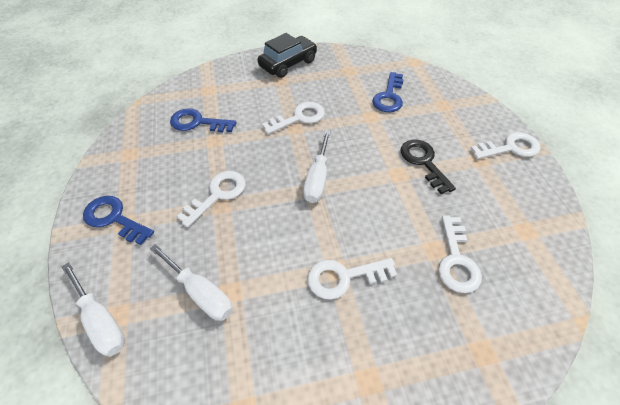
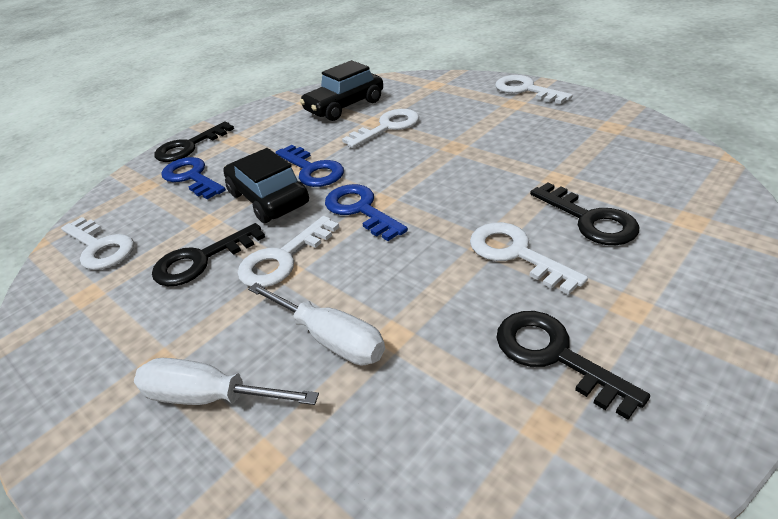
black car: 1 -> 2
black key: 1 -> 4
white screwdriver: 3 -> 2

